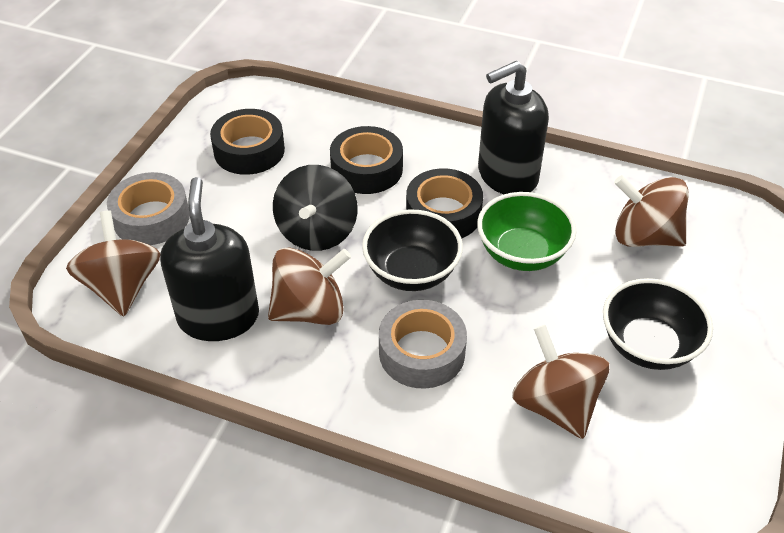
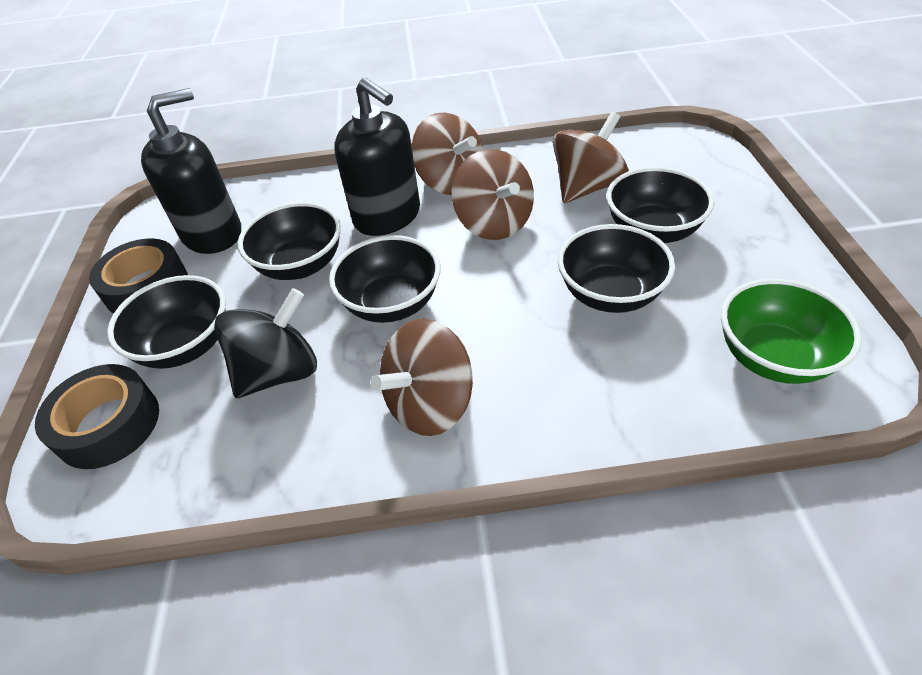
black bowl: 2 -> 5
black tape: 3 -> 2
grey tape: 2 -> 0

